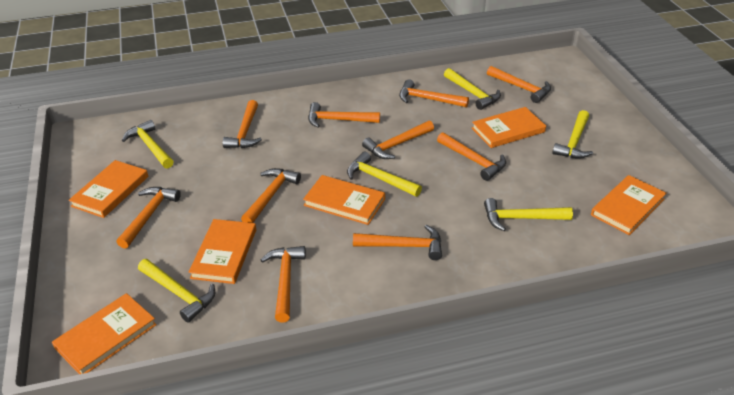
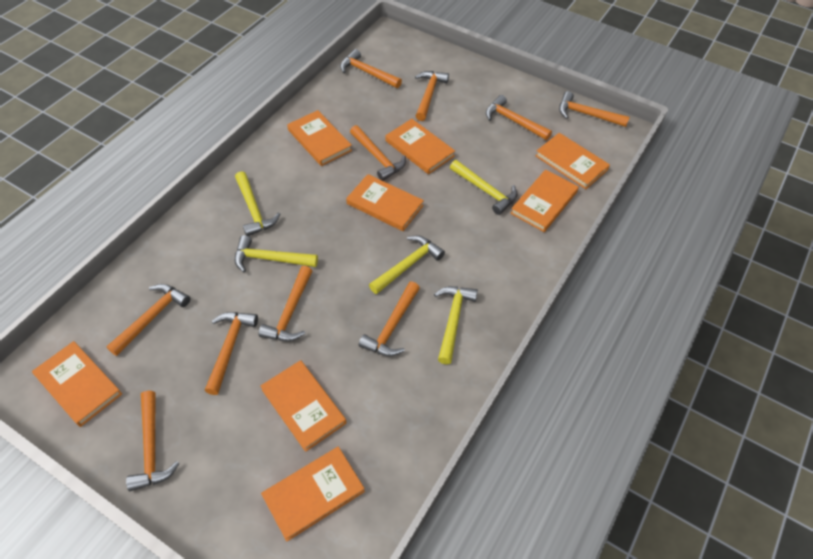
orange book: 6 -> 8
yellow hammer: 6 -> 5

